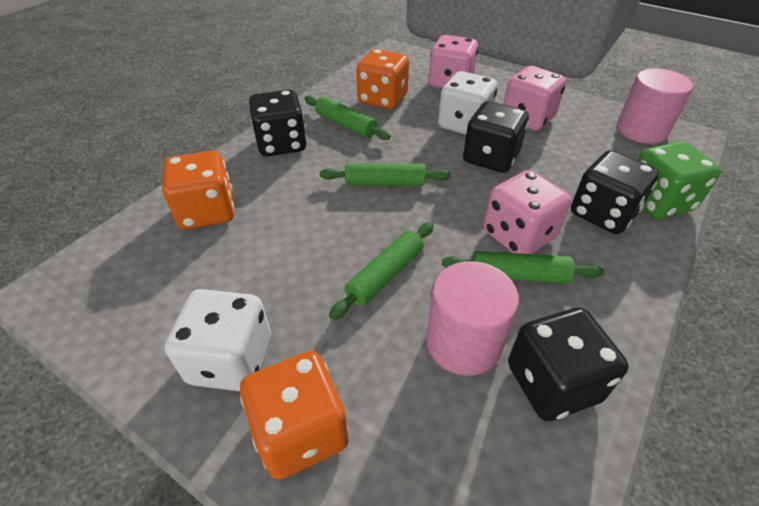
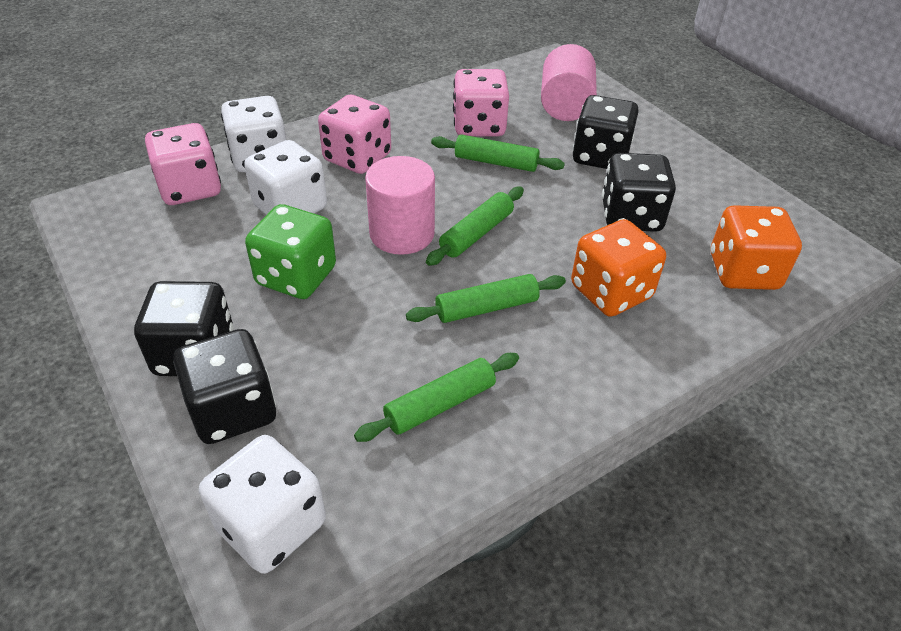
orange dice: 3 -> 2
white dice: 2 -> 3

